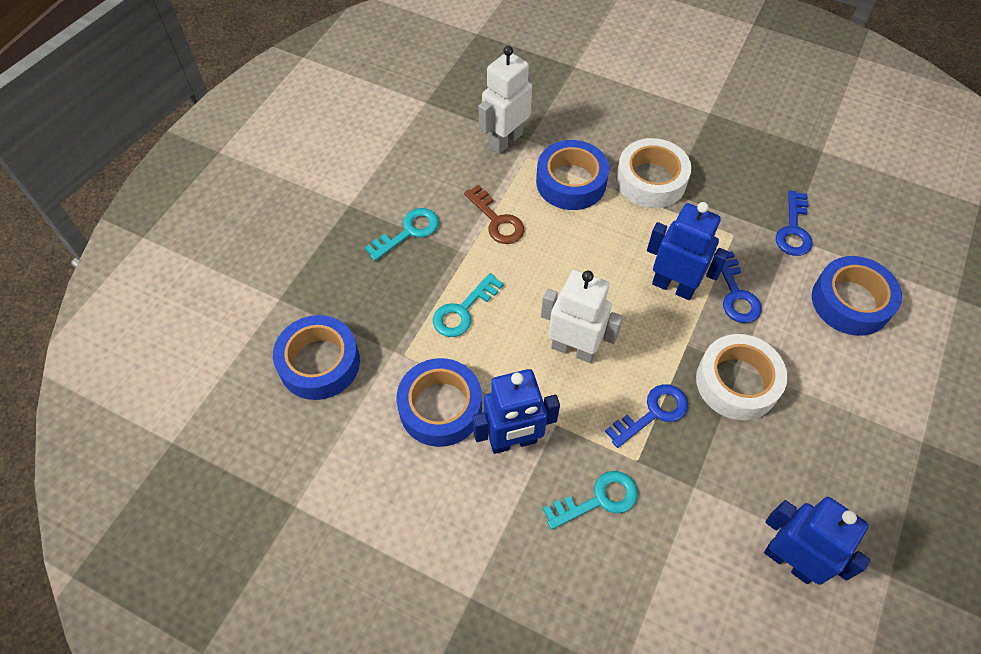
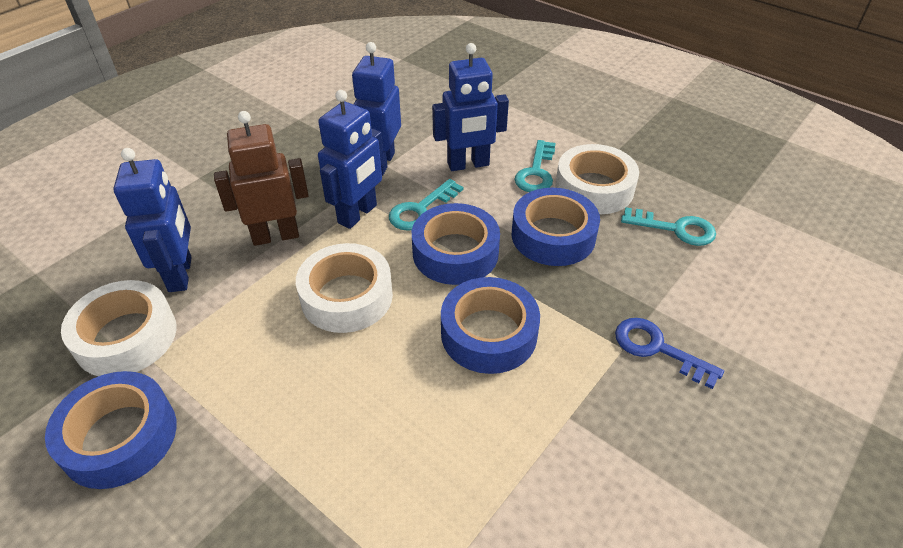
blue key: 3 -> 1
blue robot: 3 -> 4
brown key: 1 -> 0
brown robot: 0 -> 1
white robot: 2 -> 0
white tape: 2 -> 3

